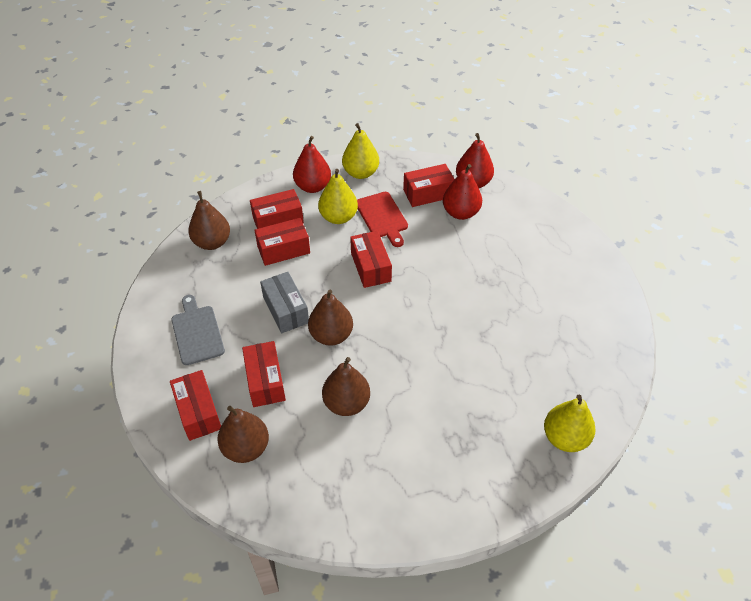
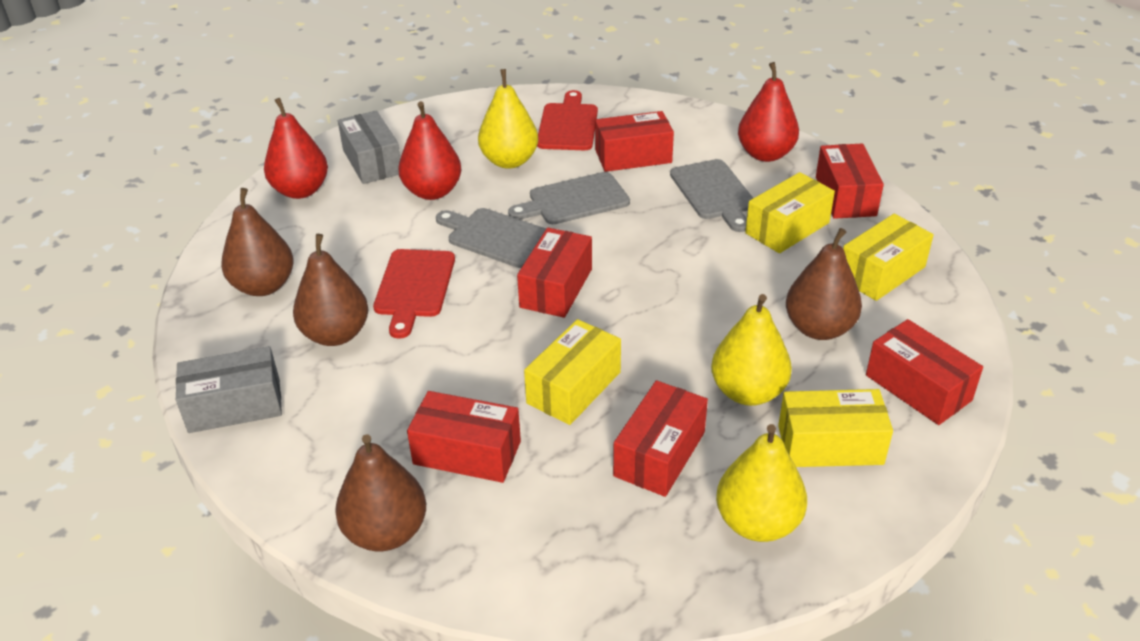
grey box: 1 -> 2
grey cutting board: 1 -> 3
red cutting board: 1 -> 2
yellow box: 0 -> 4

